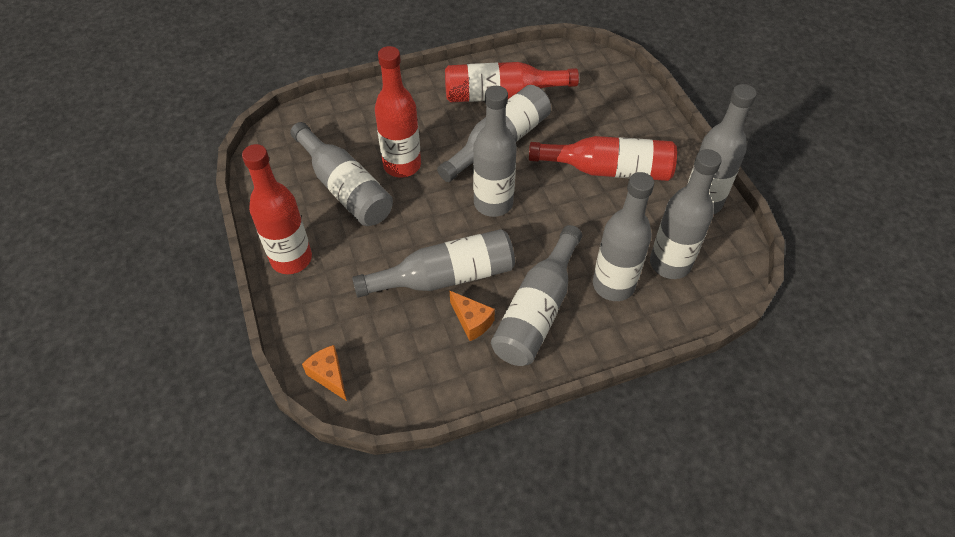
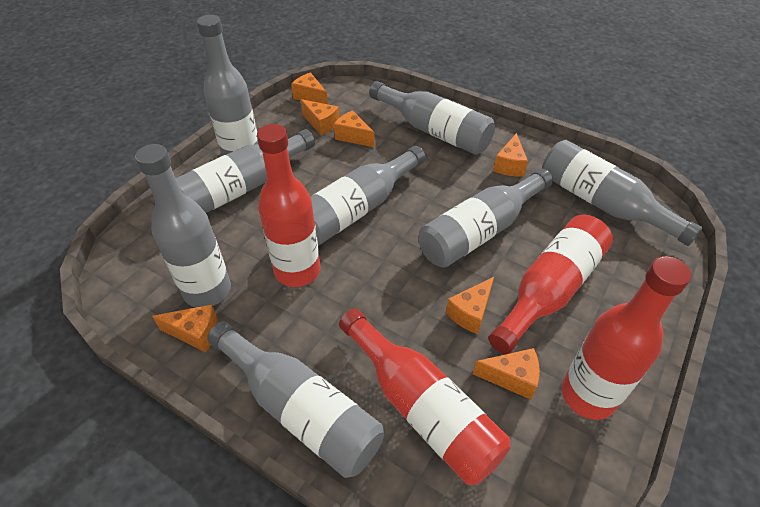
orange cheese: 2 -> 7

